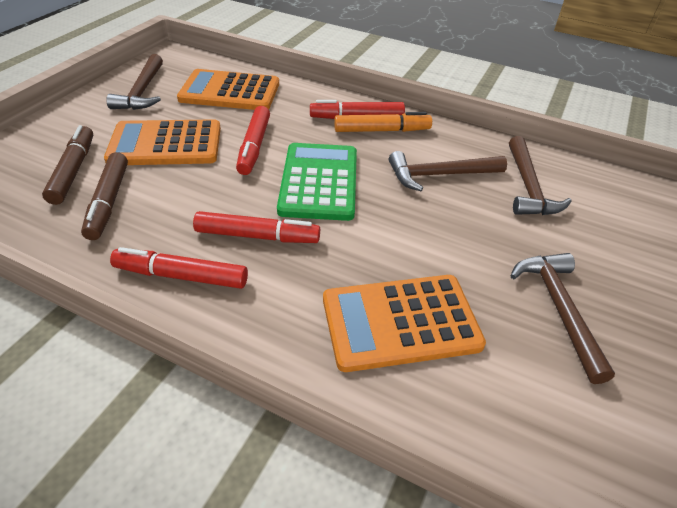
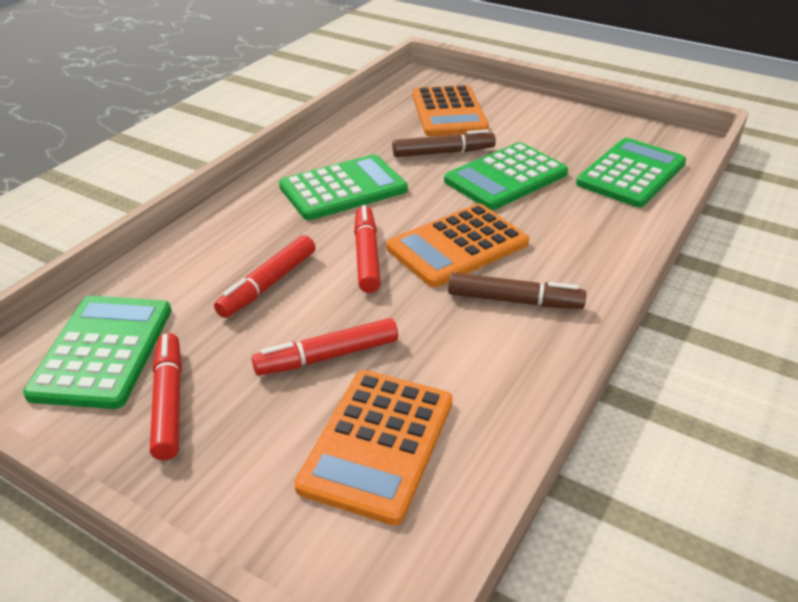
brown hammer: 4 -> 0
green calculator: 1 -> 4
orange marker: 1 -> 0

